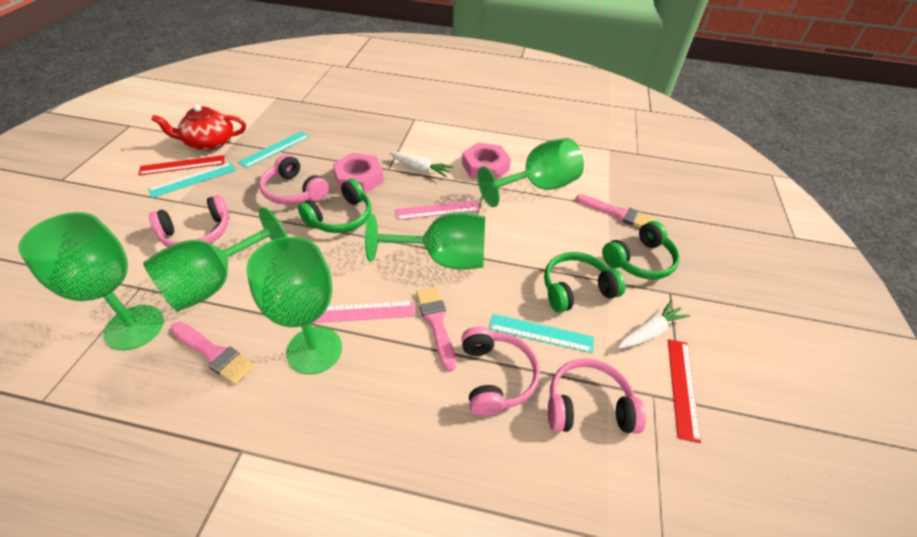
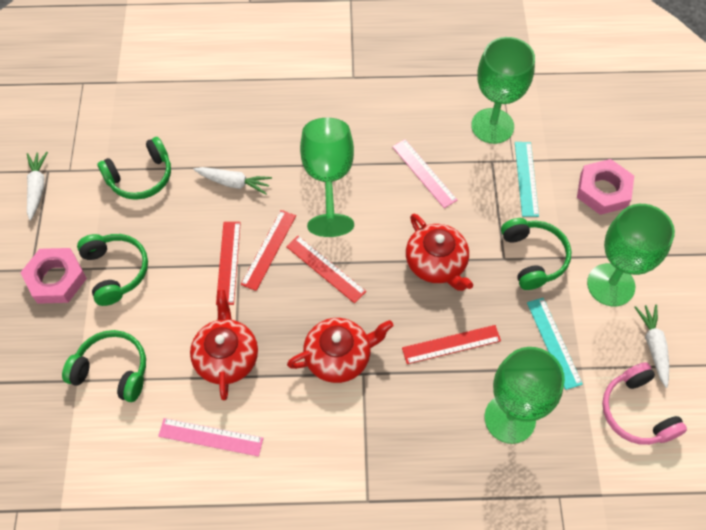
green goblet: 5 -> 4
green headphones: 3 -> 4
pink brush: 3 -> 0
pink headphones: 4 -> 1
red ruler: 2 -> 4
red teapot: 1 -> 3
turquoise ruler: 3 -> 2
white carrot: 2 -> 3

